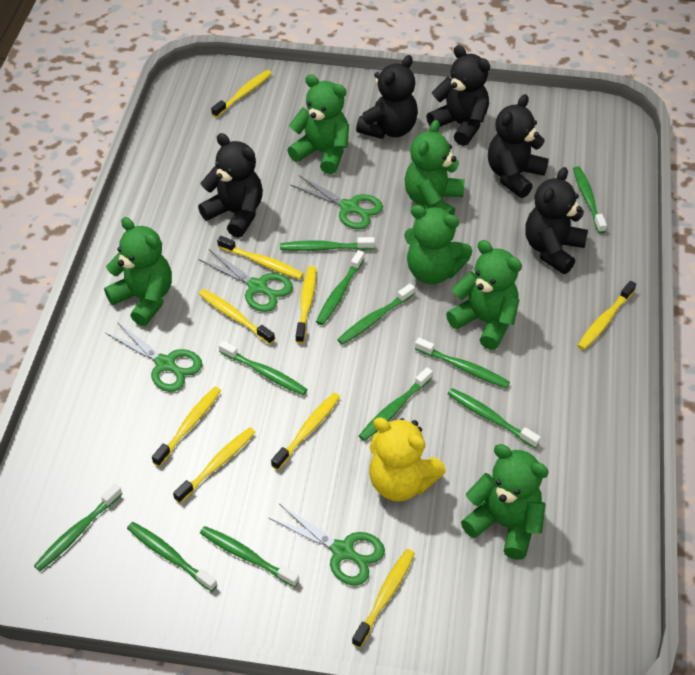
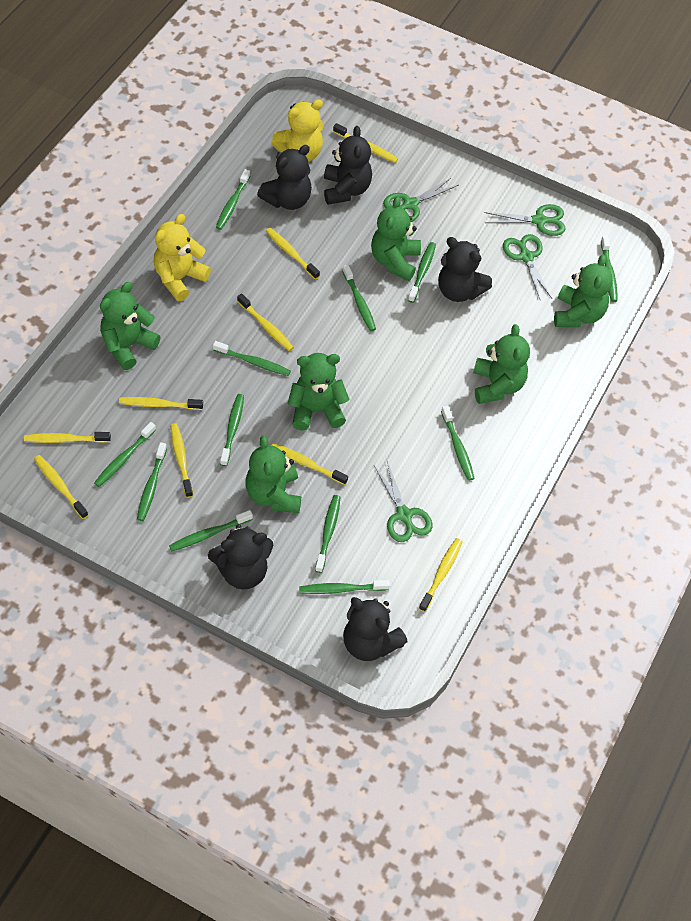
green toothbrush: 11 -> 12
yellow teddy bear: 1 -> 2

